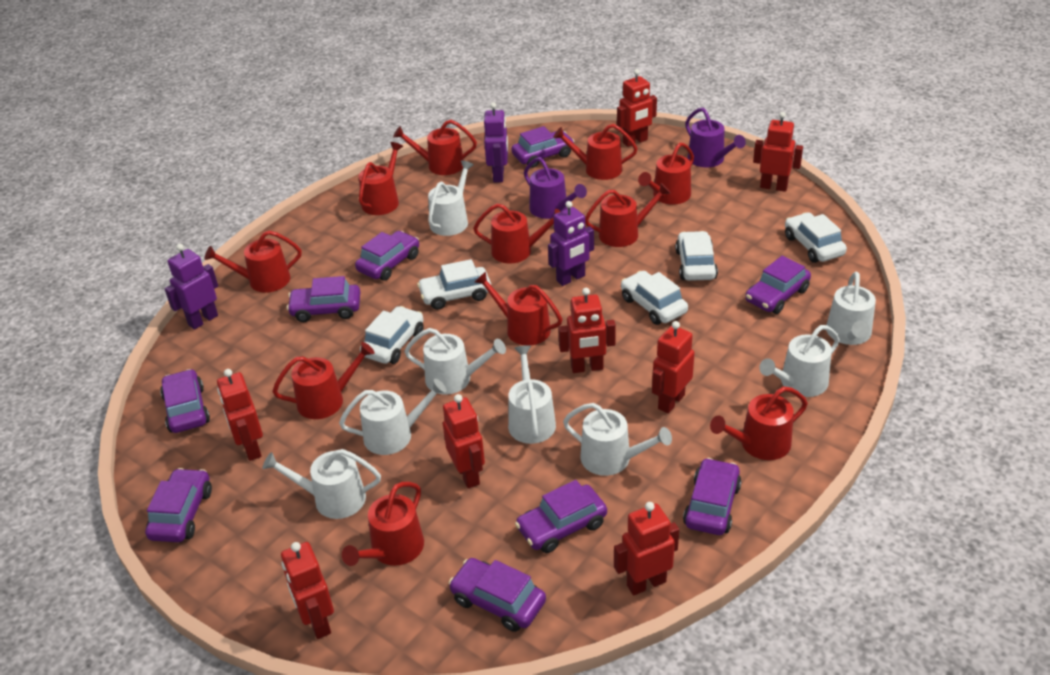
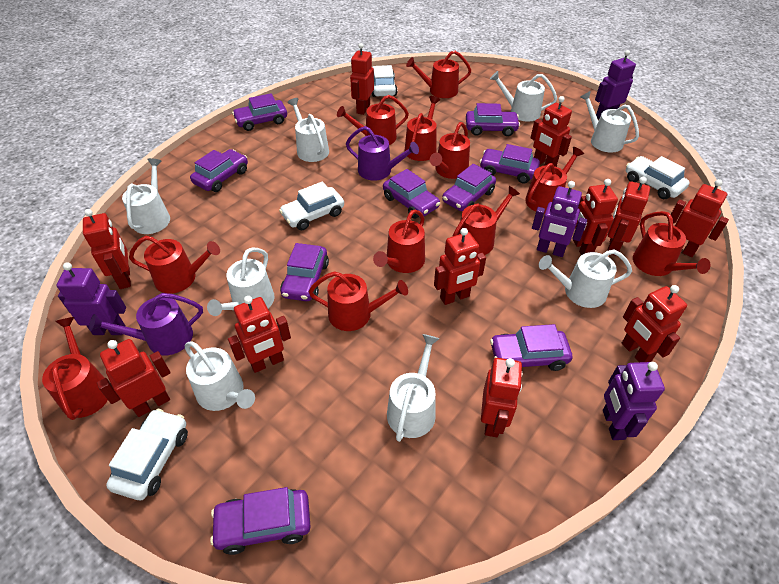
purple robot: 3 -> 4
red robot: 8 -> 11
white car: 5 -> 4

